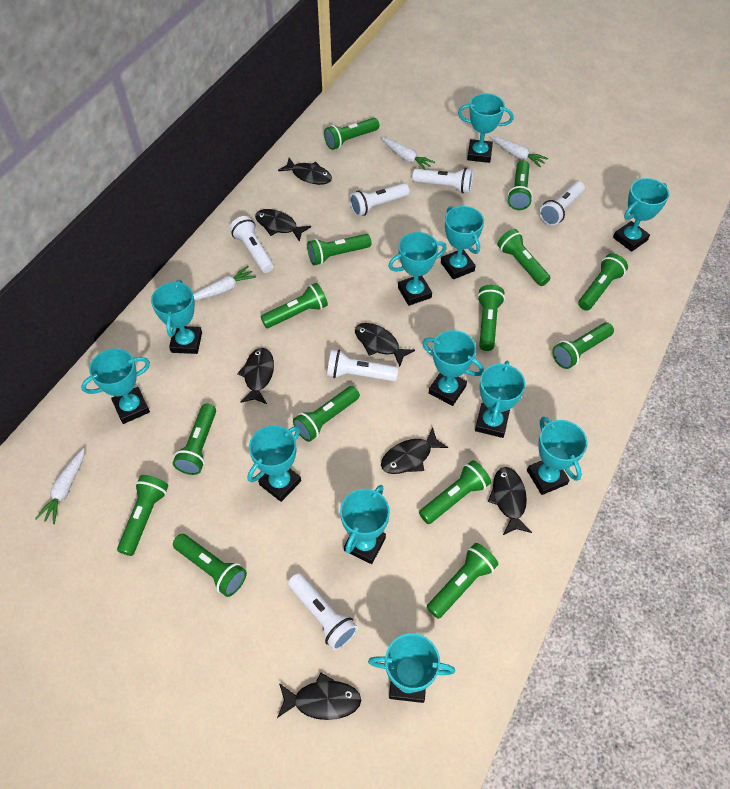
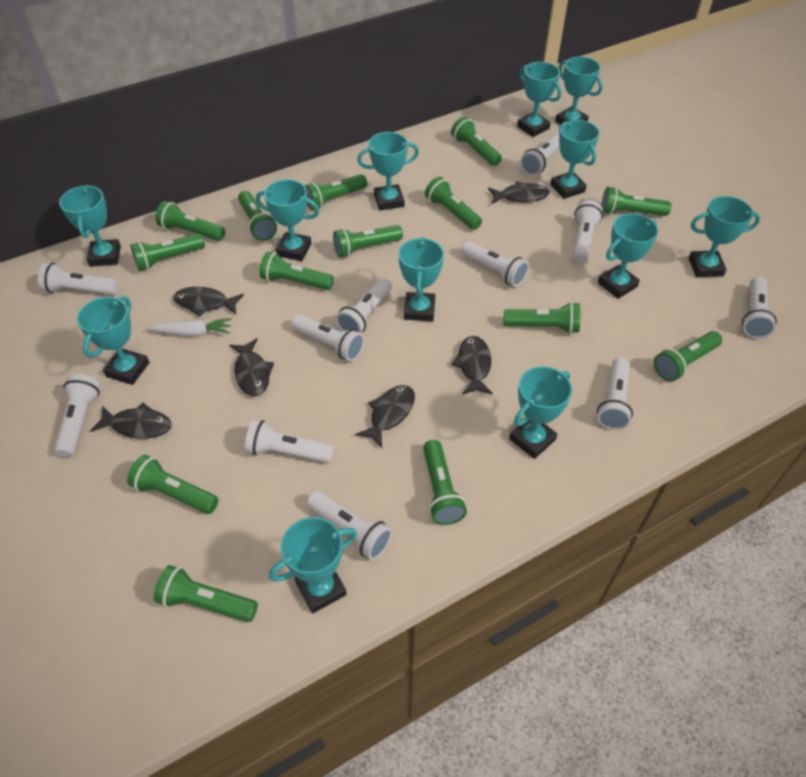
black fish: 7 -> 6
white carrot: 4 -> 1
white flashlight: 6 -> 11

